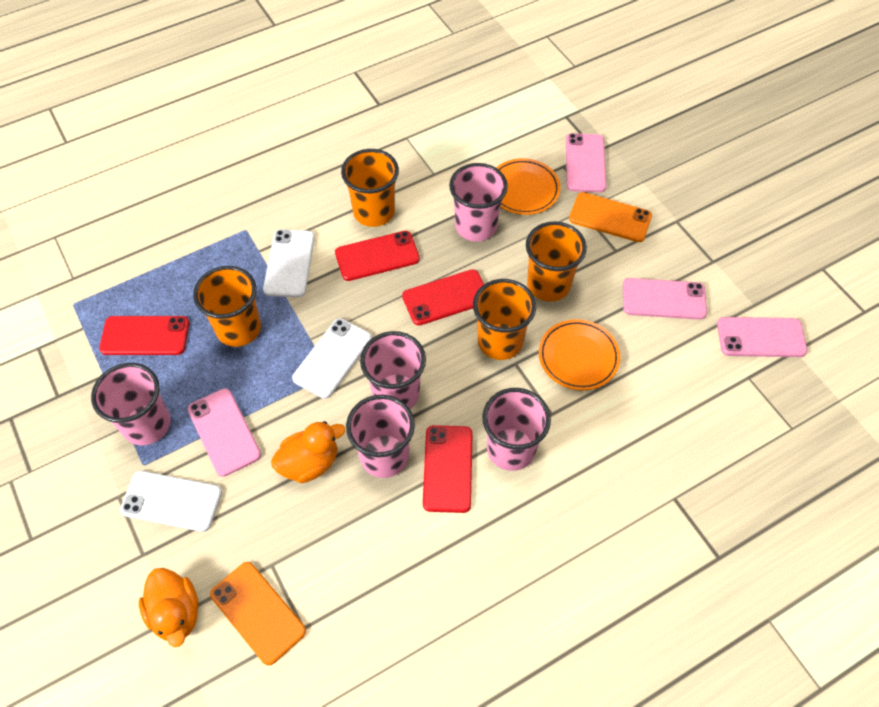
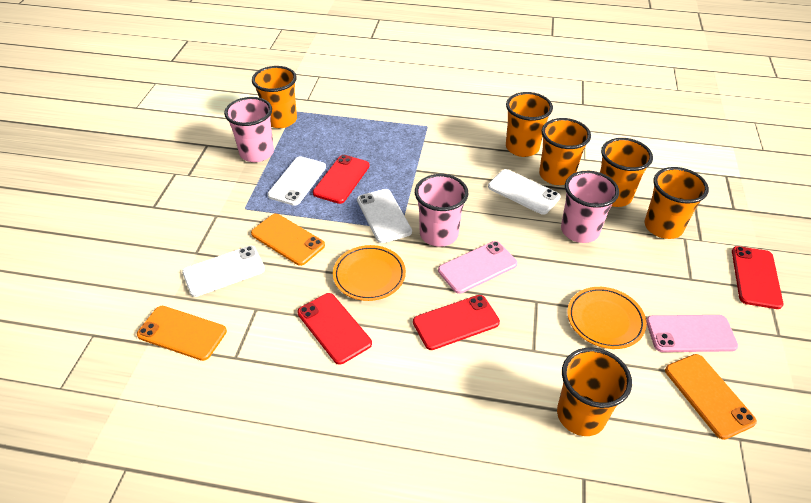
orange cup: 4 -> 6
orange duck: 2 -> 0
orange phone: 2 -> 3
pink cup: 5 -> 3
pink phone: 4 -> 2
white phone: 3 -> 4

